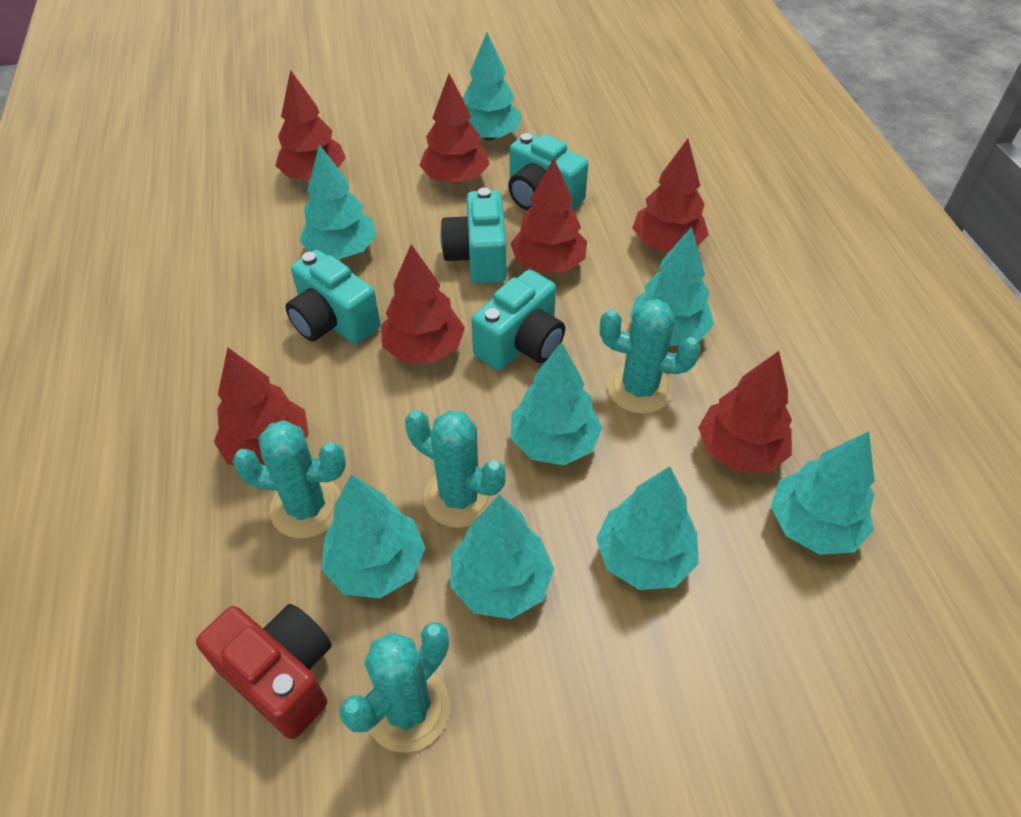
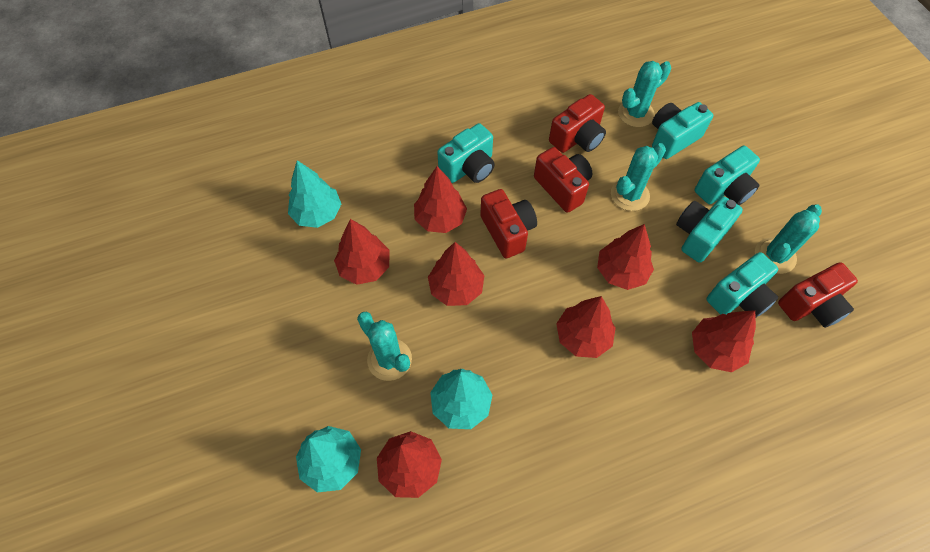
red camera: 1 -> 4
turquoise camera: 4 -> 5
turquoise tree: 8 -> 3

